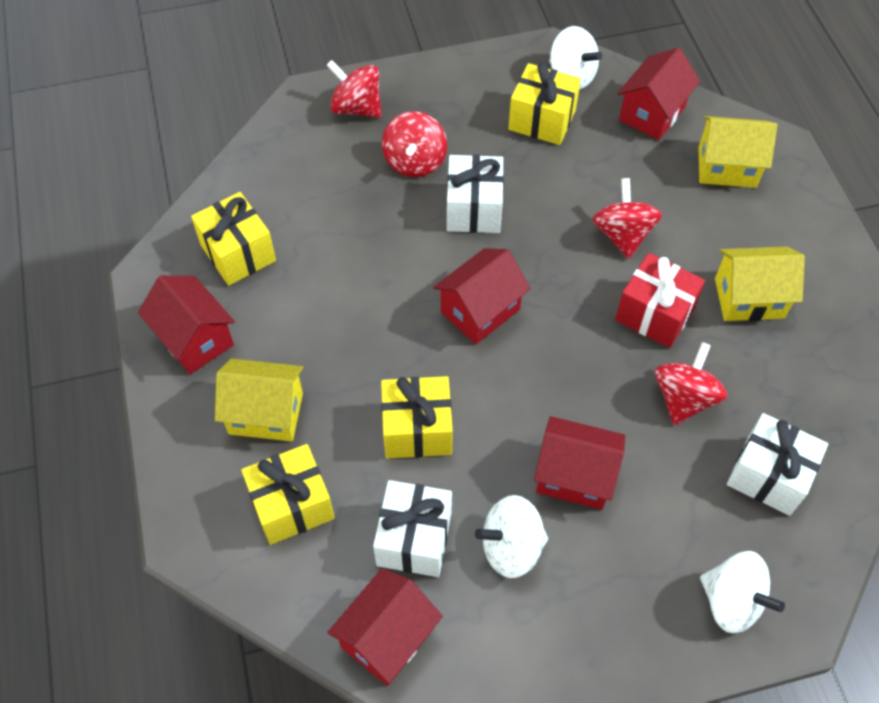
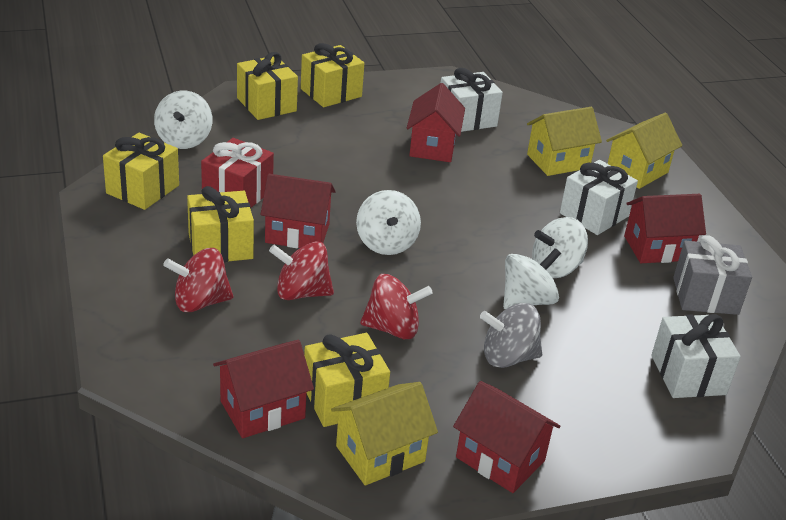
grey gift: 0 -> 1
grey spinning top: 0 -> 1
red spinning top: 4 -> 3
white spinning top: 3 -> 4
yellow gift: 4 -> 5

